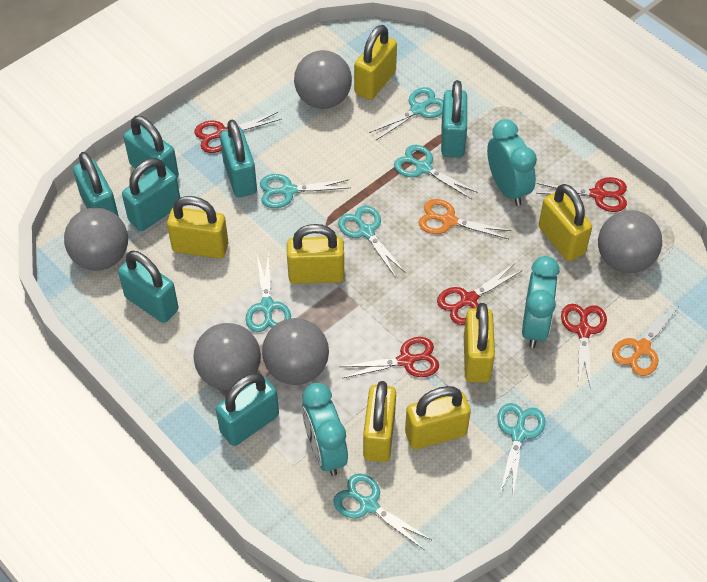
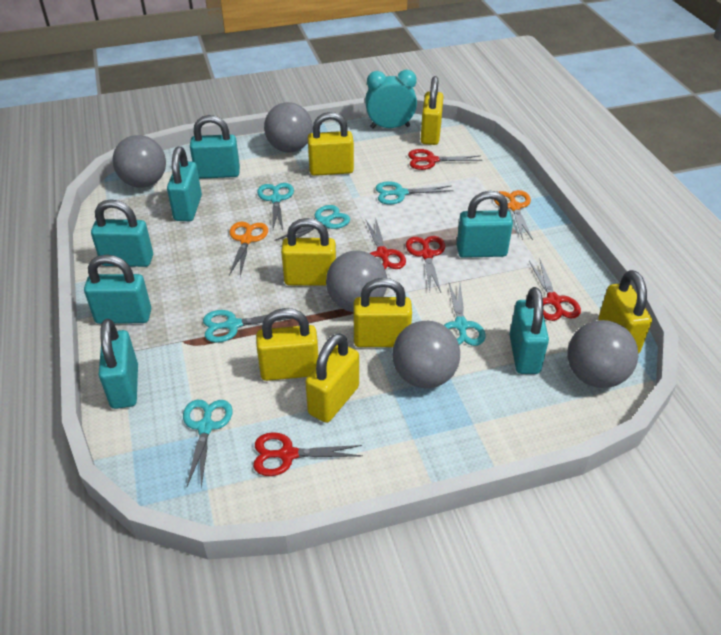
turquoise clock: 3 -> 1
turquoise scissors: 7 -> 6

